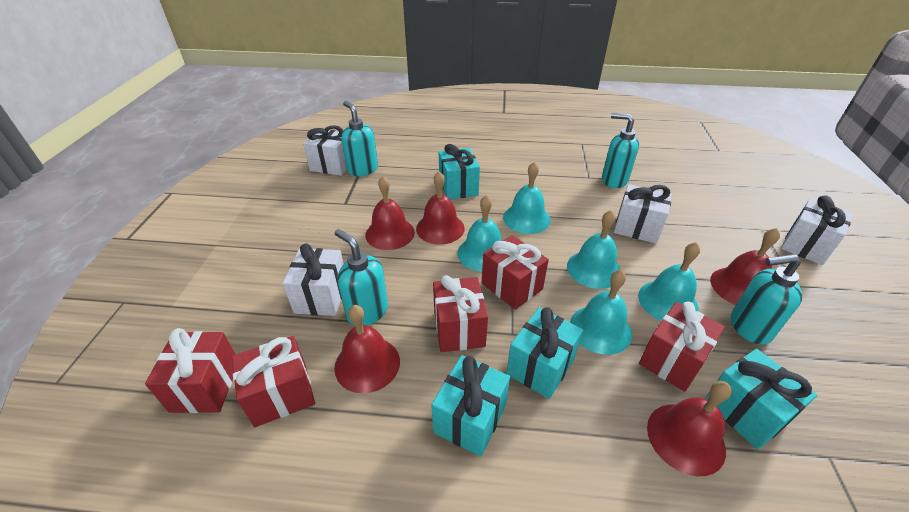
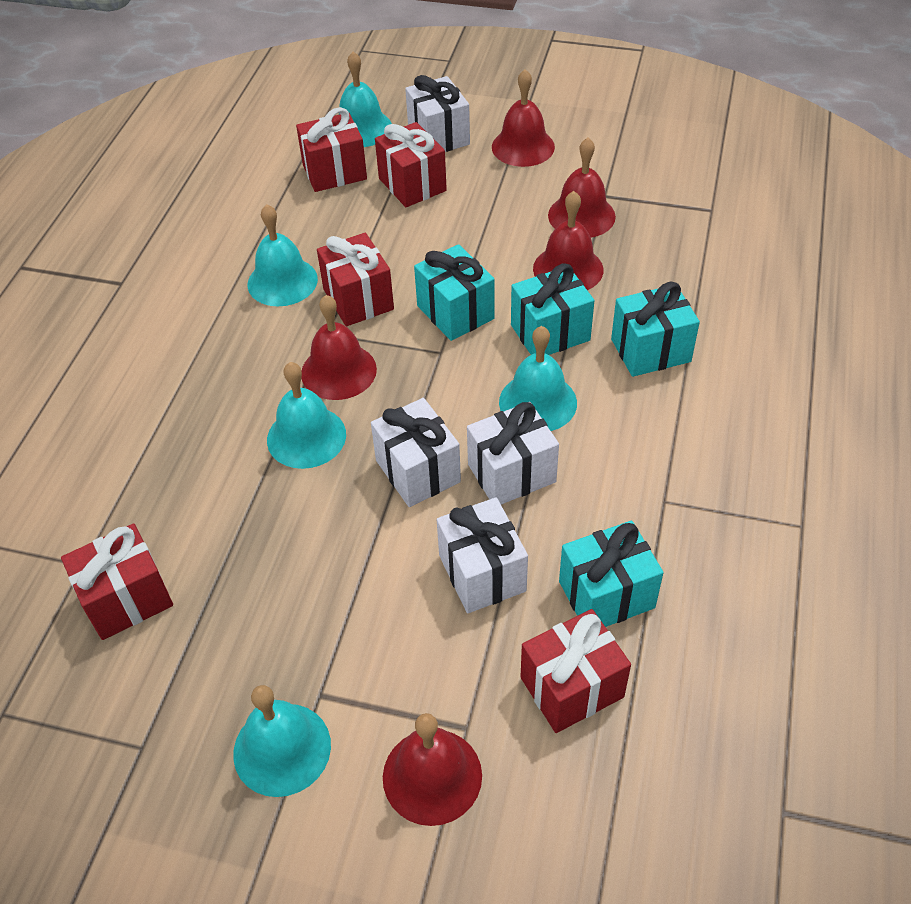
turquoise soap dispenser: 4 -> 0

